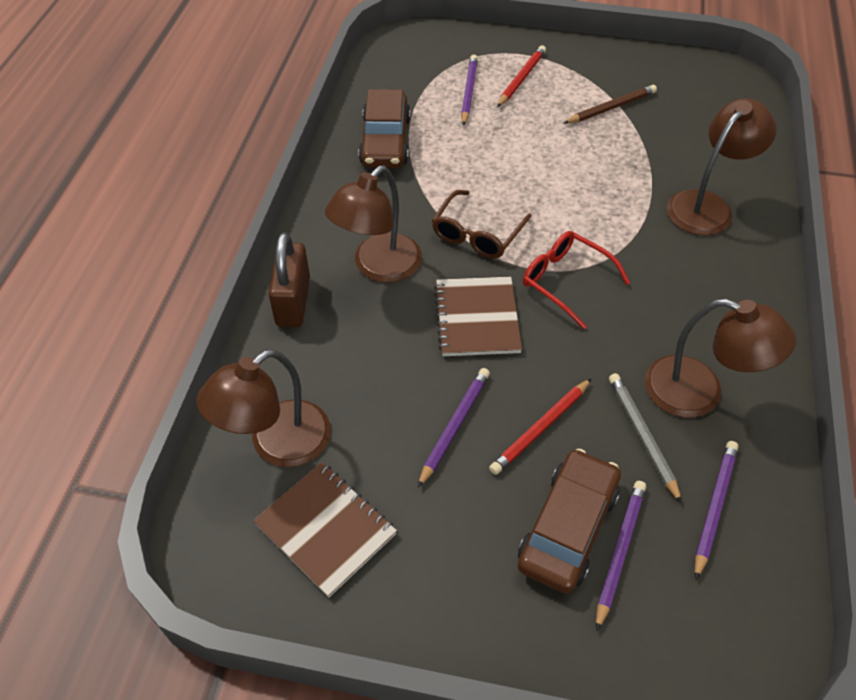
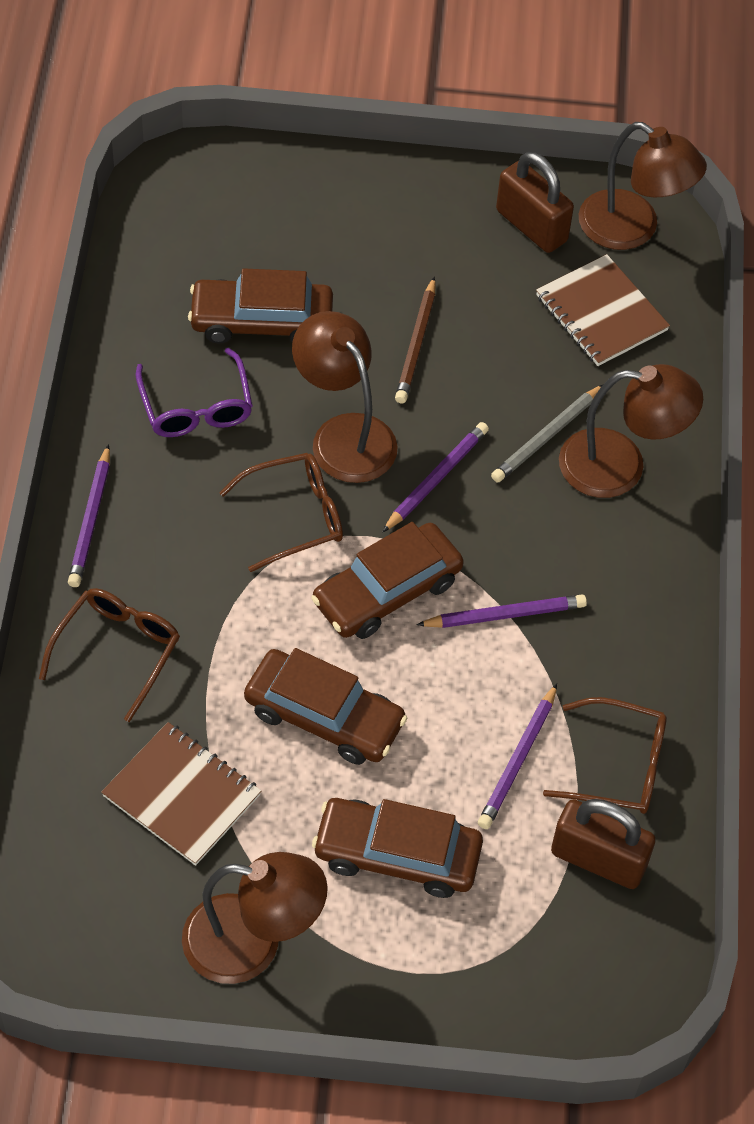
brown car: 2 -> 4
brown glasses: 1 -> 3
brown padlock: 1 -> 2
purple glasses: 0 -> 1
red glasses: 1 -> 0
red pencil: 2 -> 0

